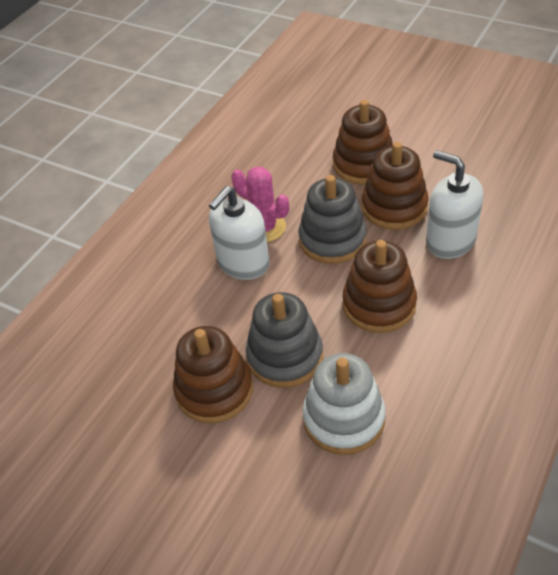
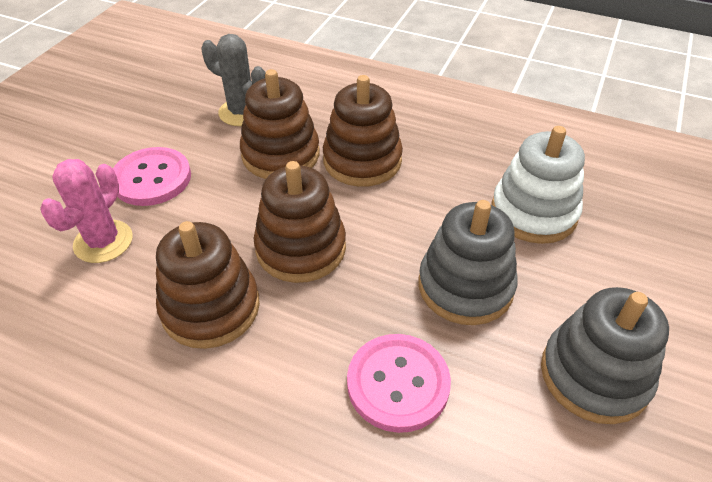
grey cactus: 0 -> 1
pink button: 0 -> 2
white soap dispenser: 2 -> 0

